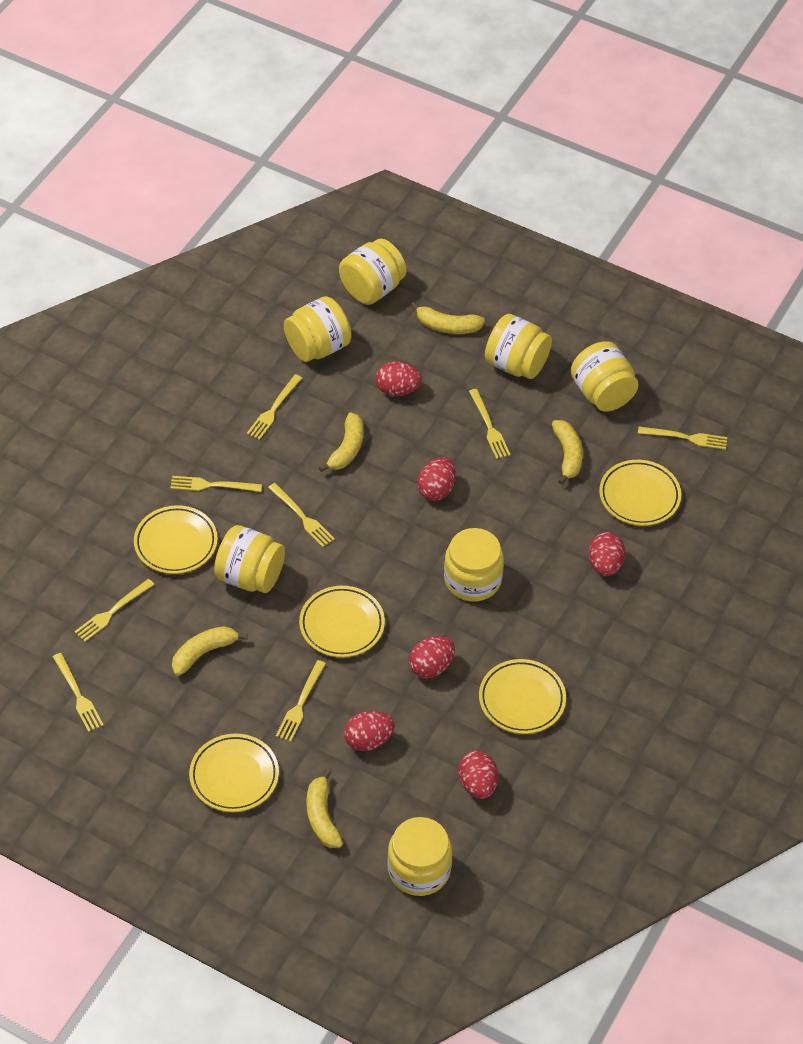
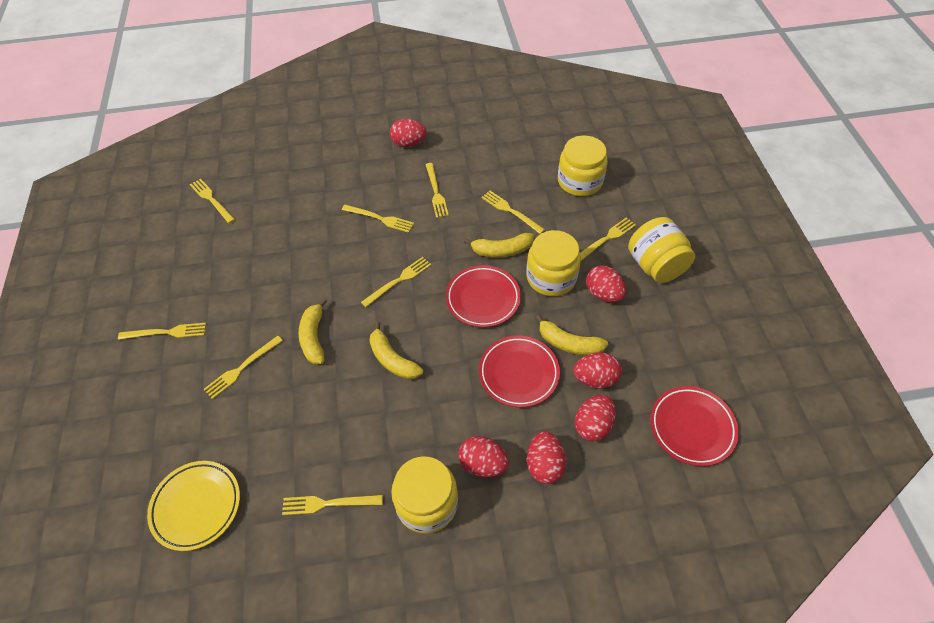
red plate: 0 -> 3
yellow banana: 5 -> 4
yellow fork: 8 -> 9
yellow jar: 7 -> 4
yellow plate: 5 -> 1

